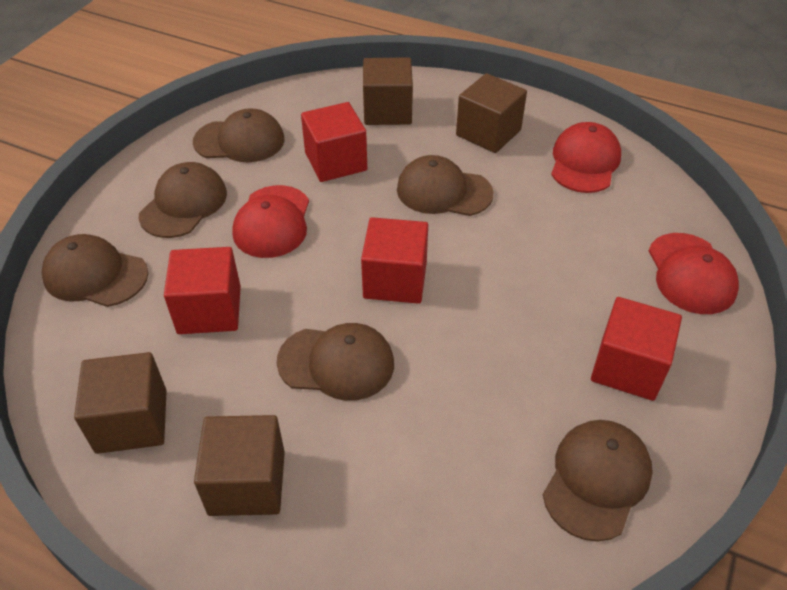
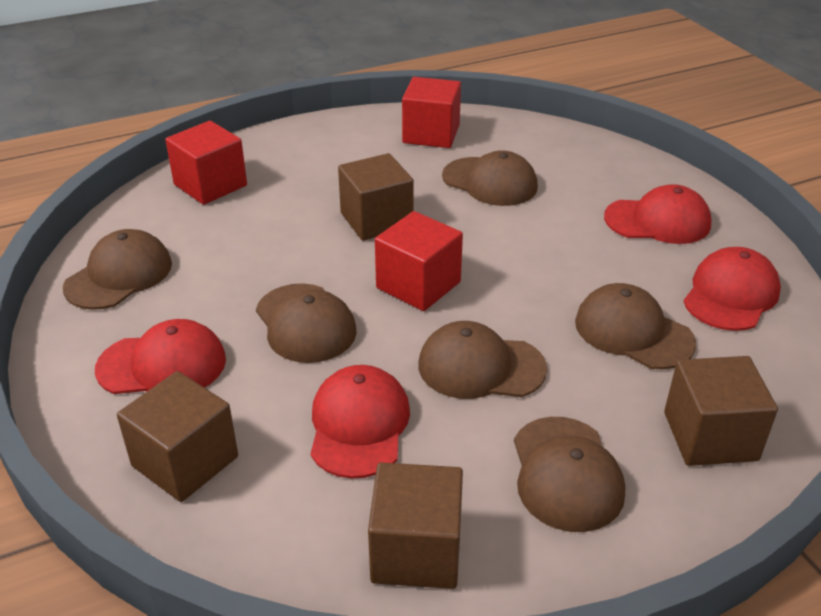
red cap: 3 -> 4
red cube: 4 -> 3

